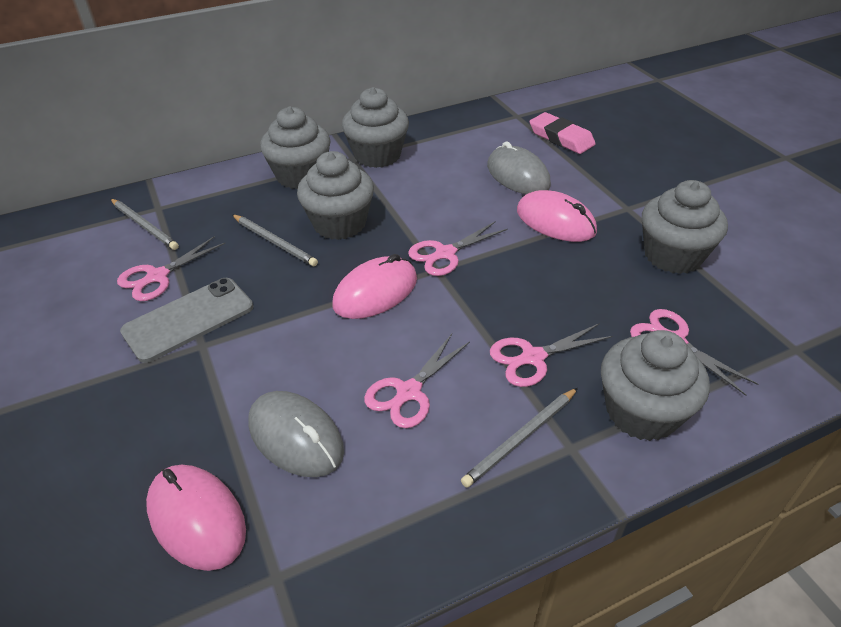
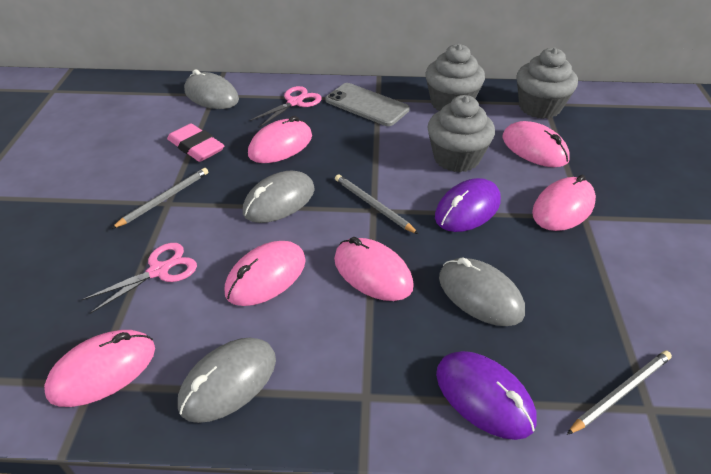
grey cupcake: 5 -> 3
grey mouse: 2 -> 4
pink mouse: 3 -> 6
pink scissors: 5 -> 2
purple mouse: 0 -> 2

